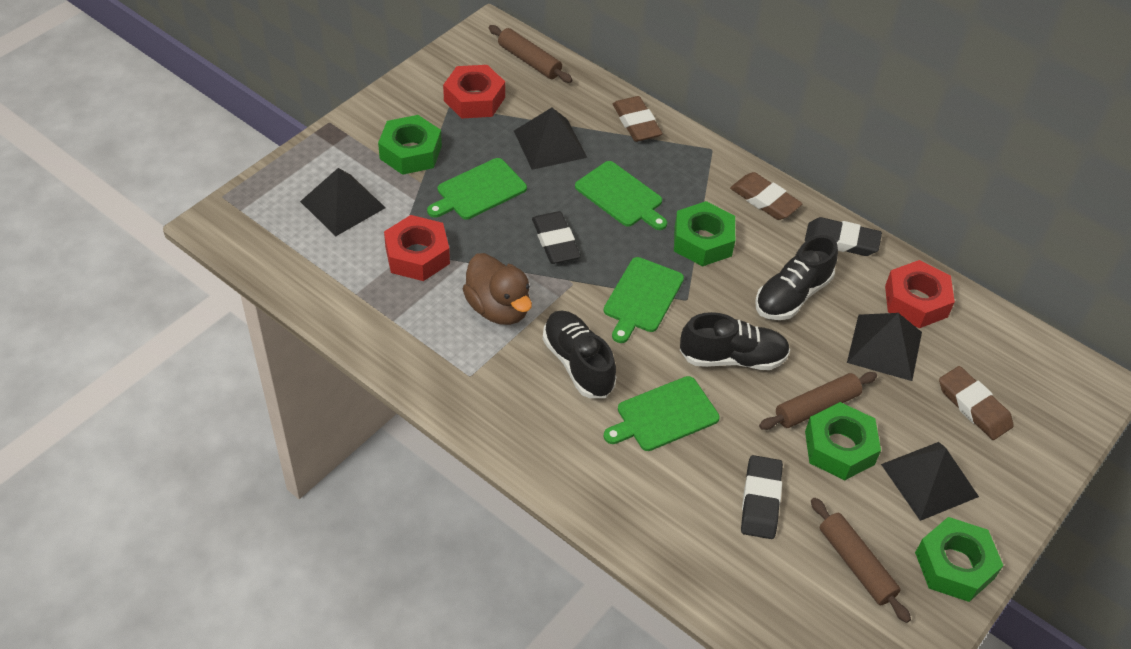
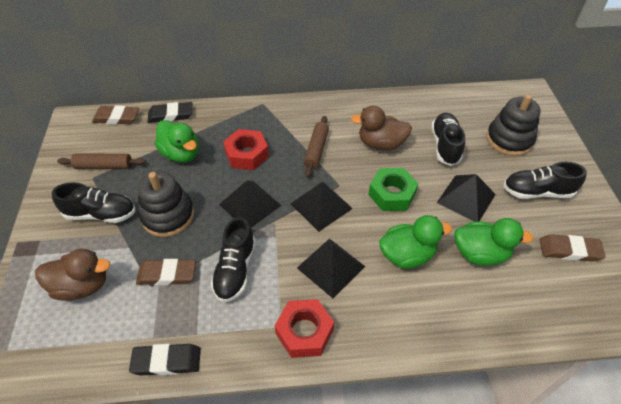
black eraser: 3 -> 2
black shoe: 3 -> 4
black stacking toy: 0 -> 2
brown duck: 1 -> 2
brown rolling pin: 3 -> 2
green cutting board: 4 -> 0
green duck: 0 -> 3
green nut: 4 -> 1
red nut: 3 -> 2

